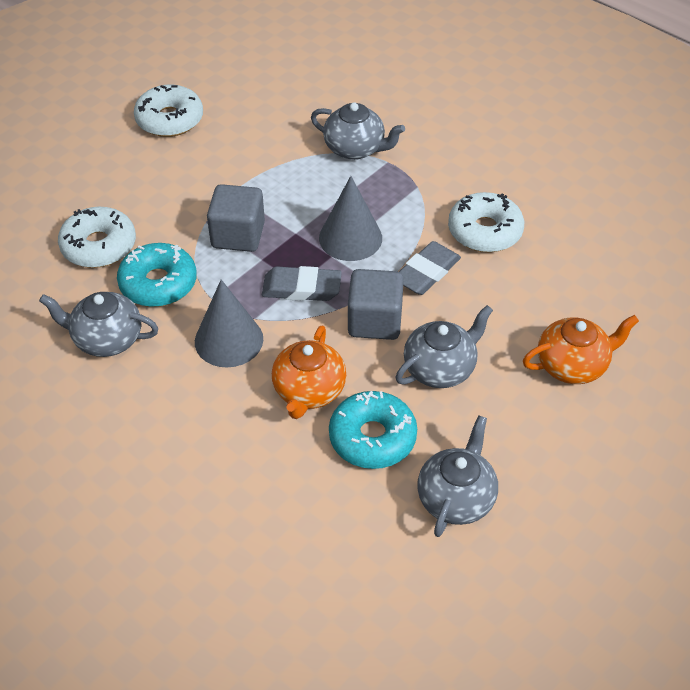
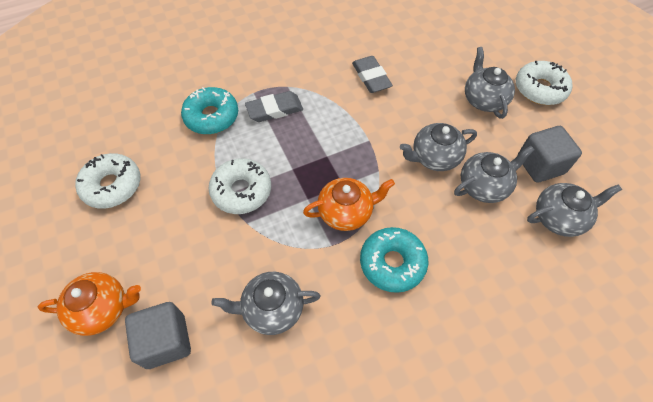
grey cone: 2 -> 0
grey teapot: 4 -> 5

